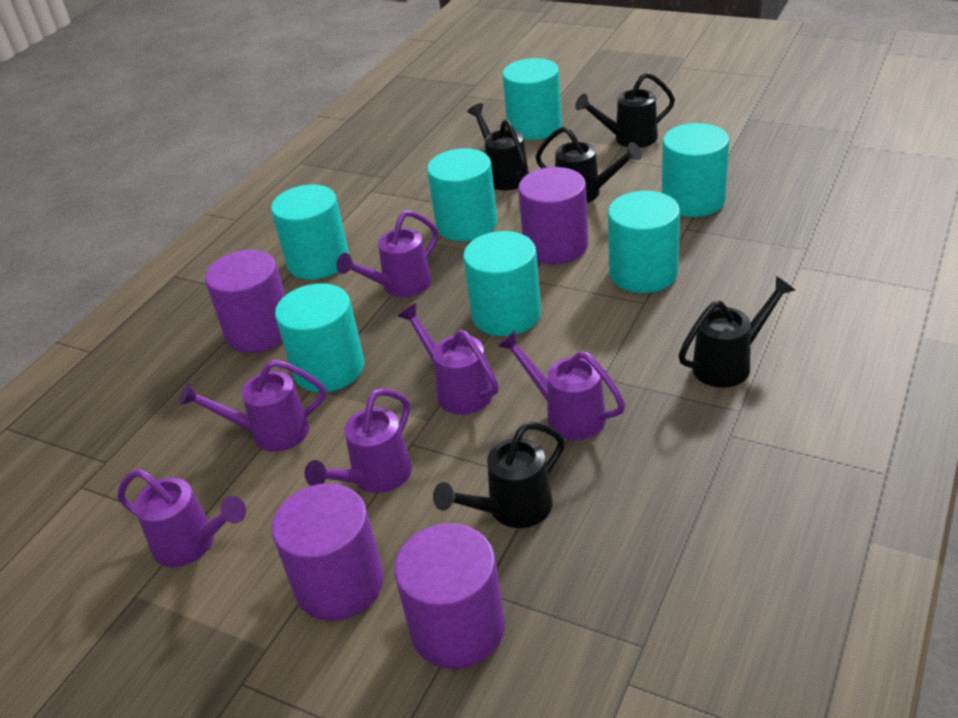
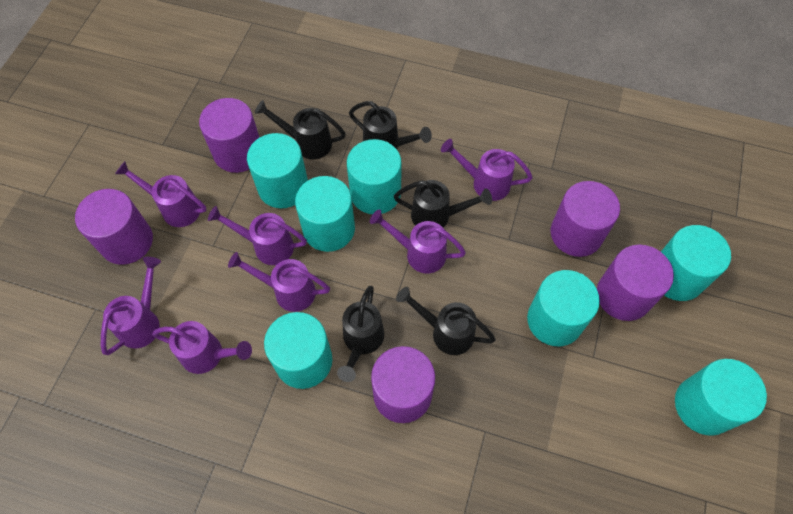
purple cylinder: 4 -> 5
purple watering can: 6 -> 7

